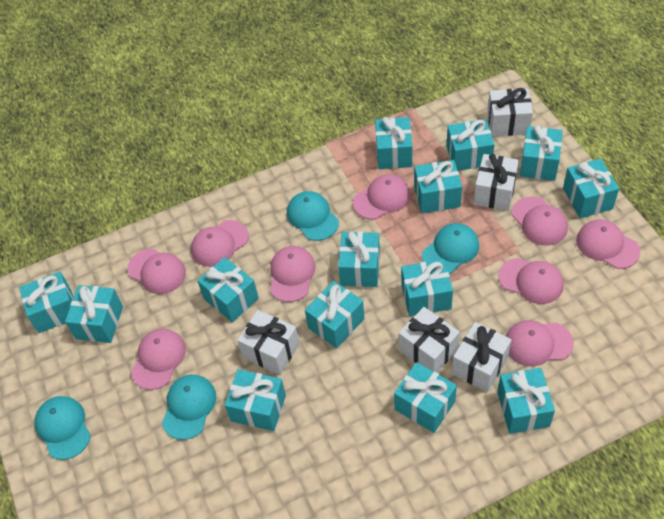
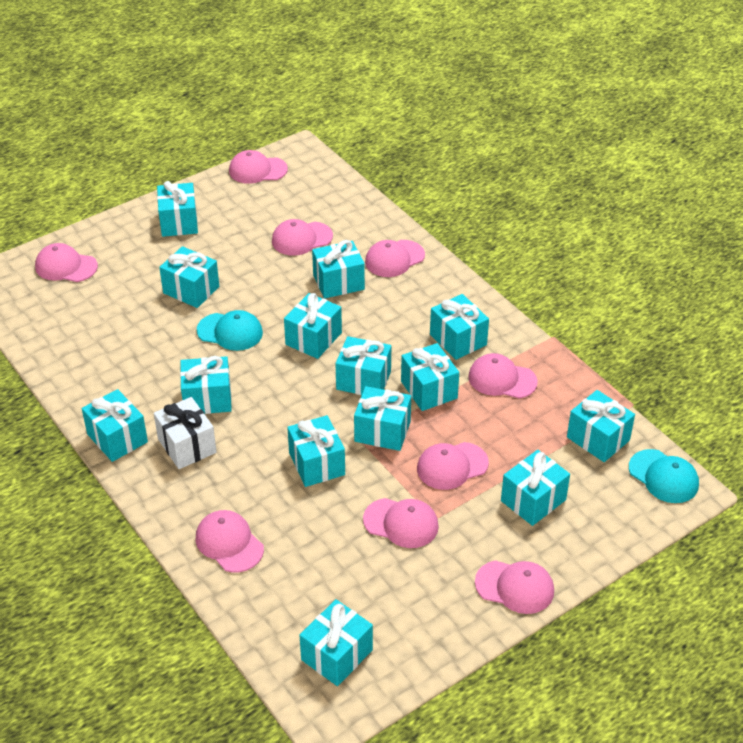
turquoise cap: 4 -> 2
white gift: 5 -> 1

